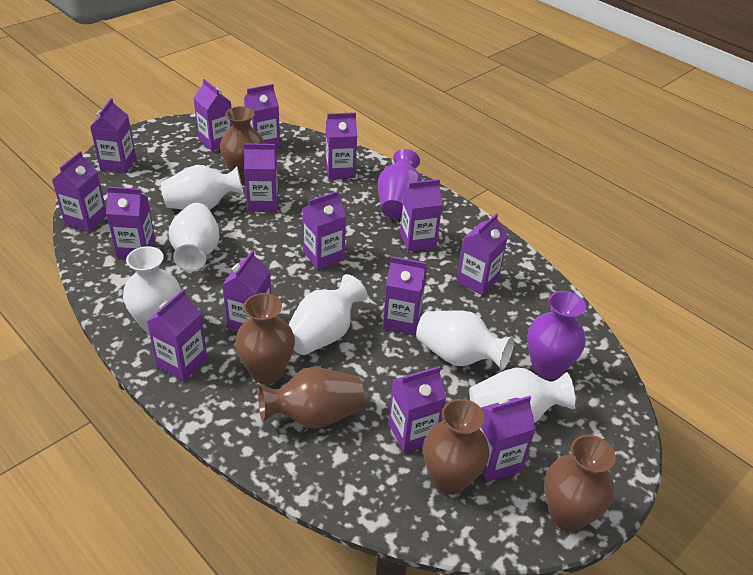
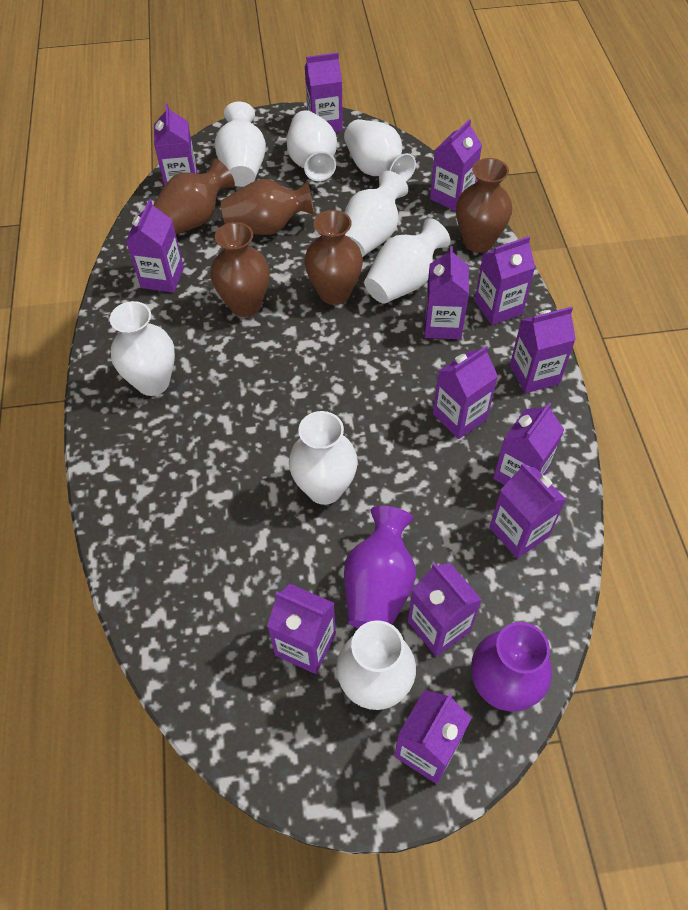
purple carton: 15 -> 13
white vase: 6 -> 8

